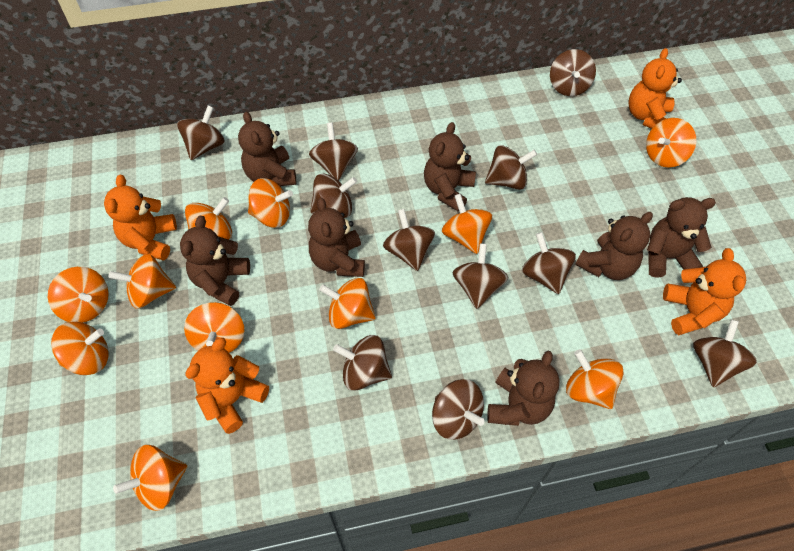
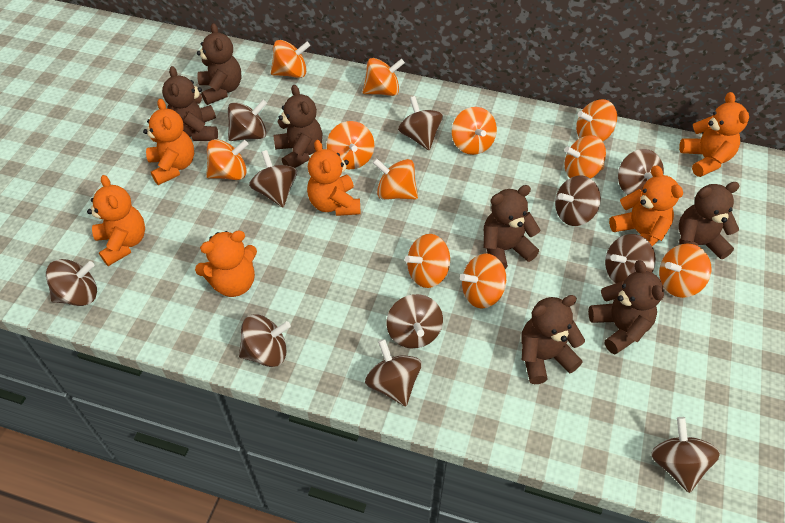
orange teddy bear: 4 -> 6

